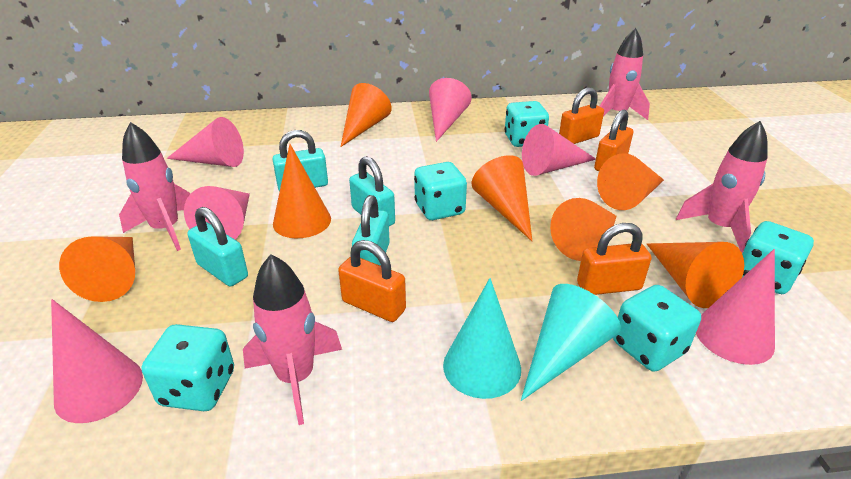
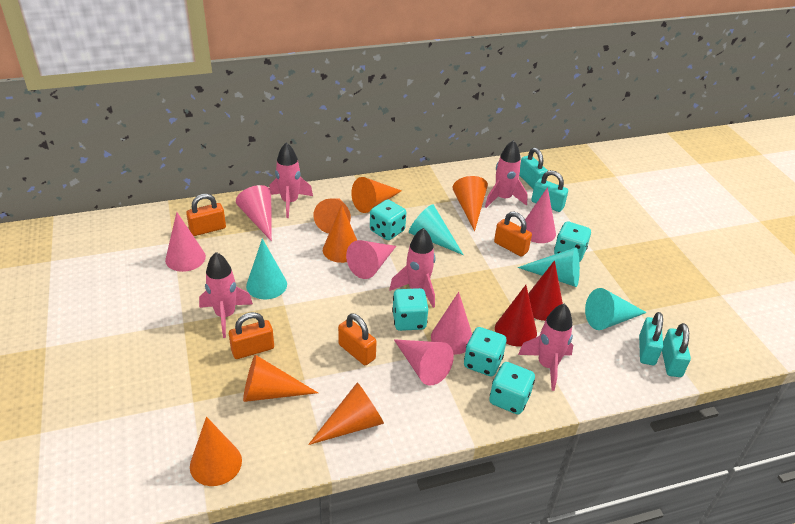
pink rocket: 4 -> 5
red cone: 0 -> 2
turquoise cone: 2 -> 4

